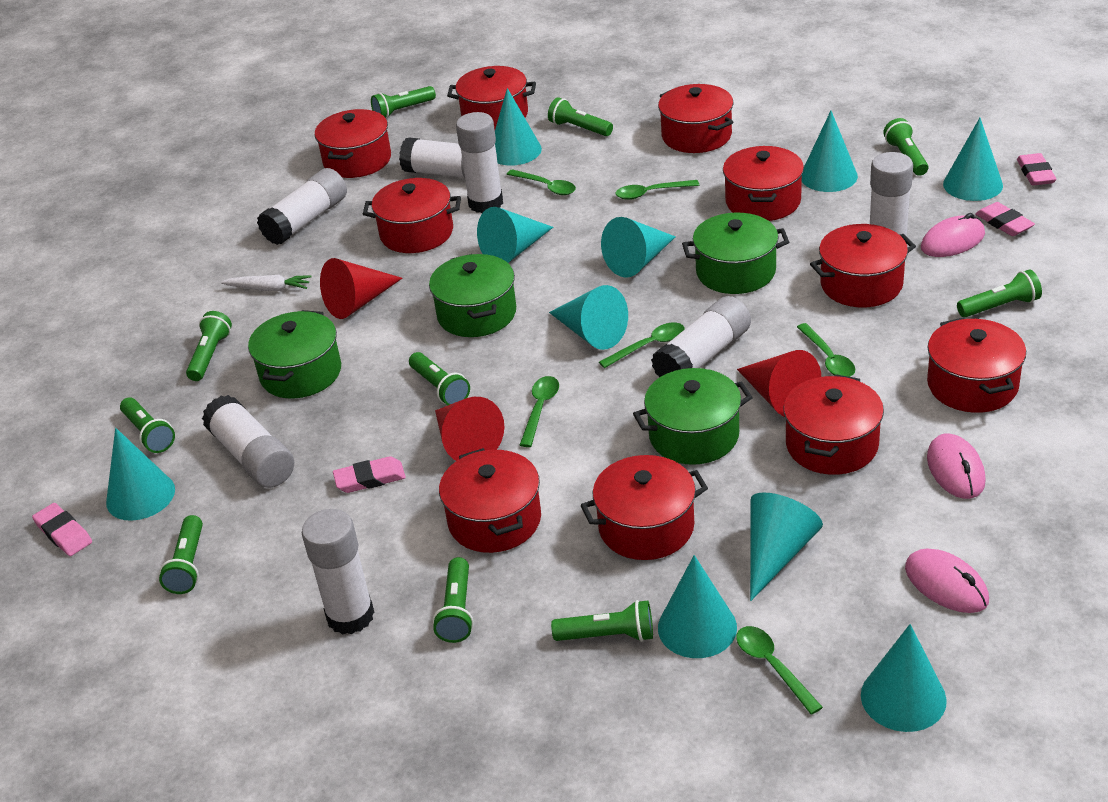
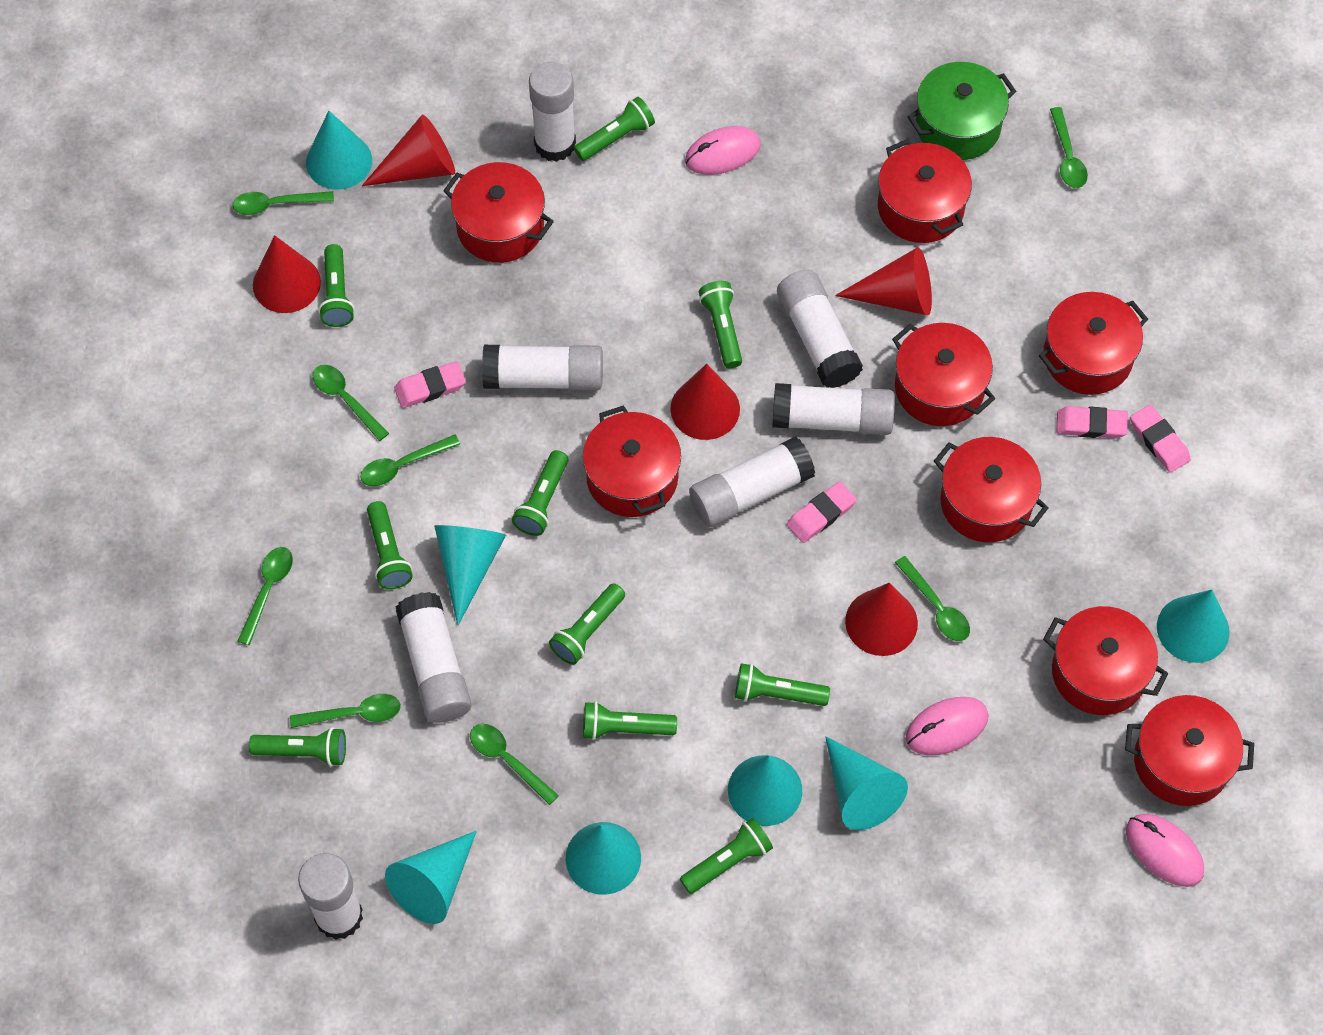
green pot: 4 -> 1
green spoon: 6 -> 8
red cone: 3 -> 5
red pot: 10 -> 8
turquoise cone: 10 -> 7
white carrot: 1 -> 0

